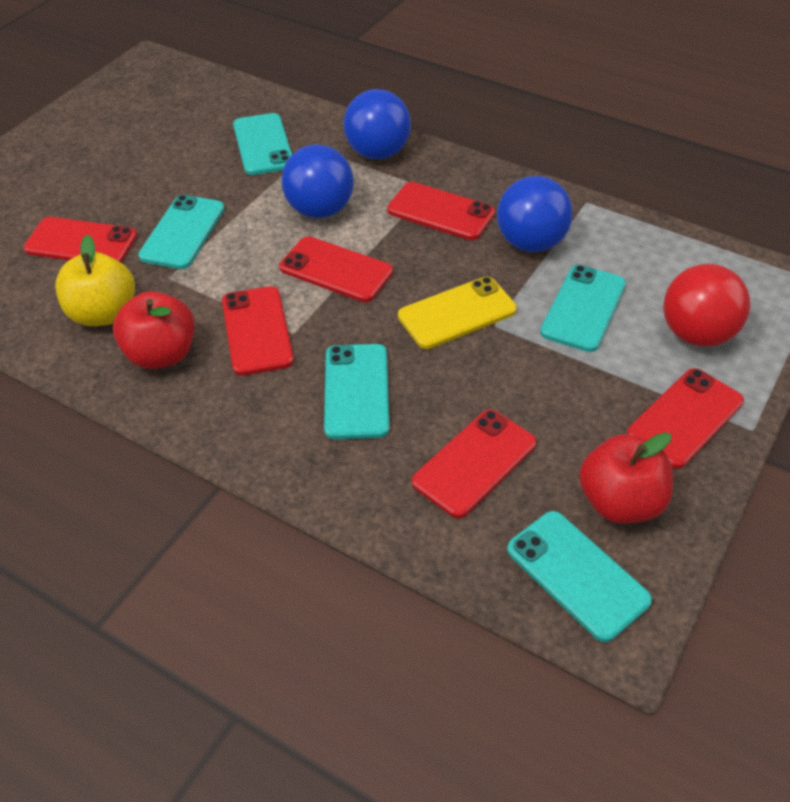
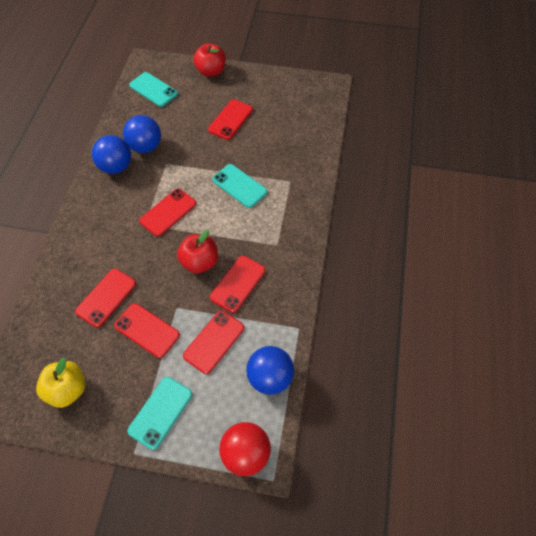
turquoise phone: 5 -> 3
yellow phone: 1 -> 0

